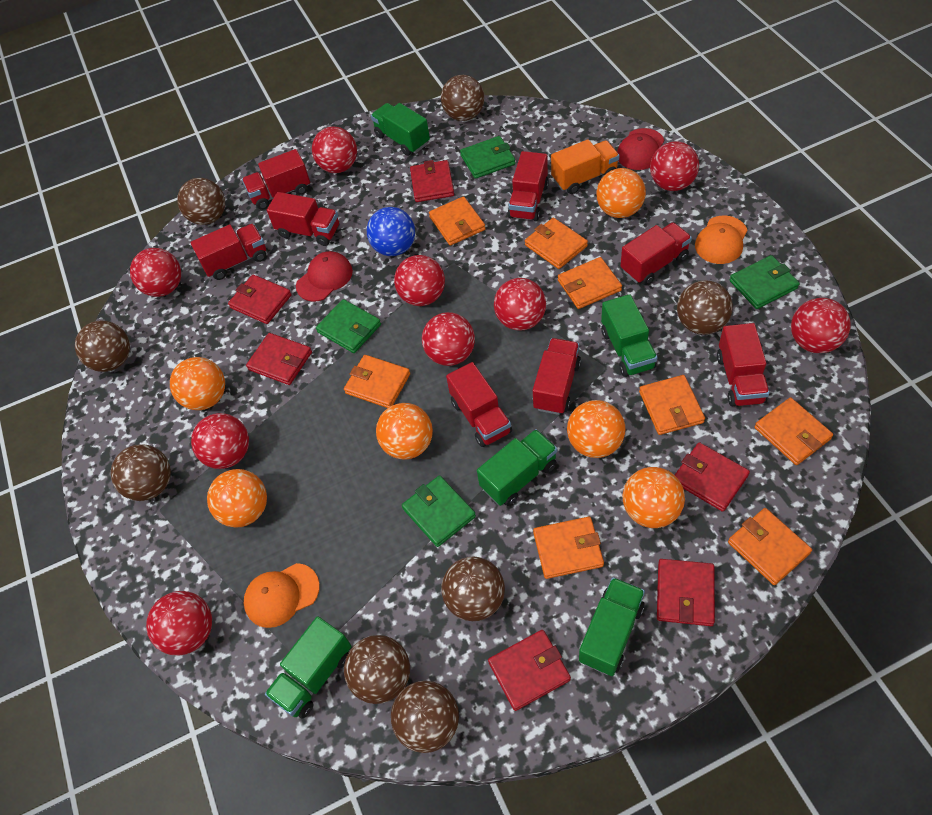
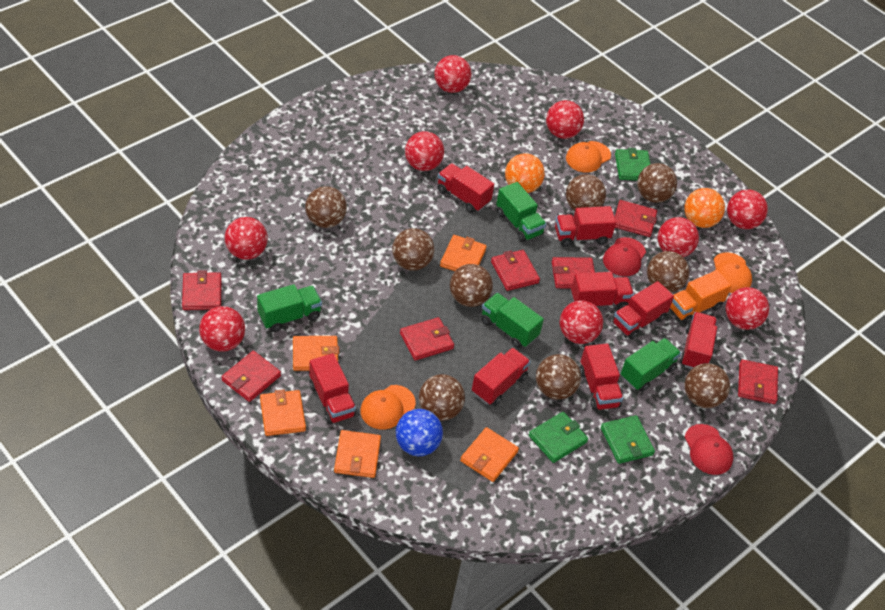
brown ball: 8 -> 9
green truck: 5 -> 4
green wallet: 4 -> 3
orange ball: 6 -> 2
orange cap: 2 -> 3
orange wallet: 8 -> 5
red wallet: 6 -> 7

